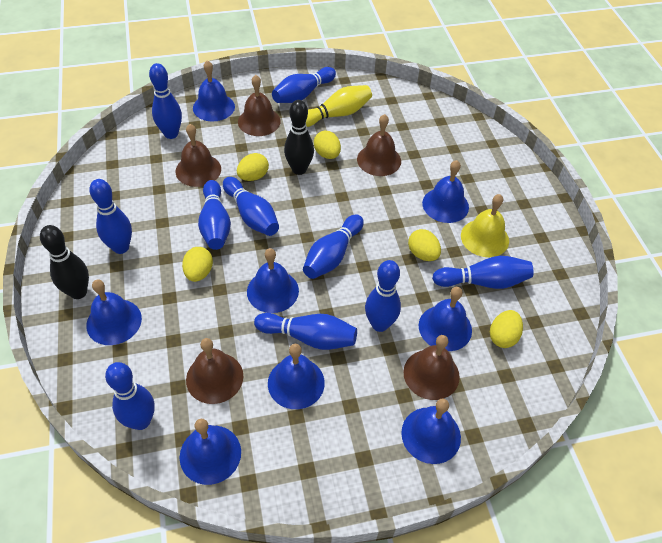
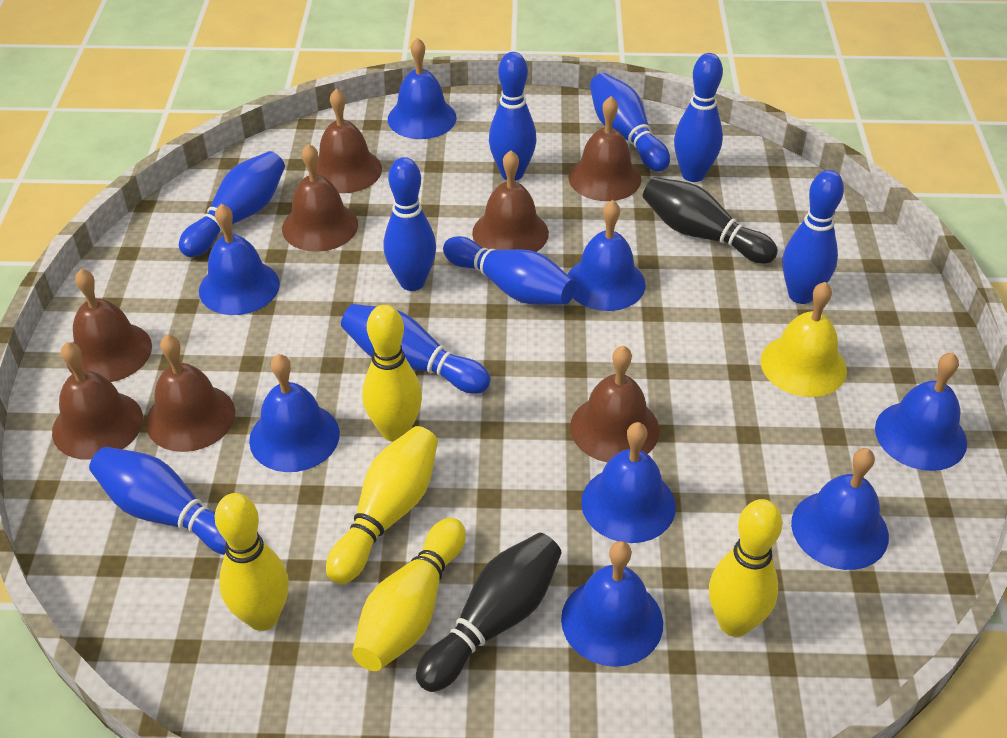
blue bowling pin: 10 -> 9
brown bell: 5 -> 8
yellow bowling pin: 1 -> 5
yellow egg: 5 -> 0

